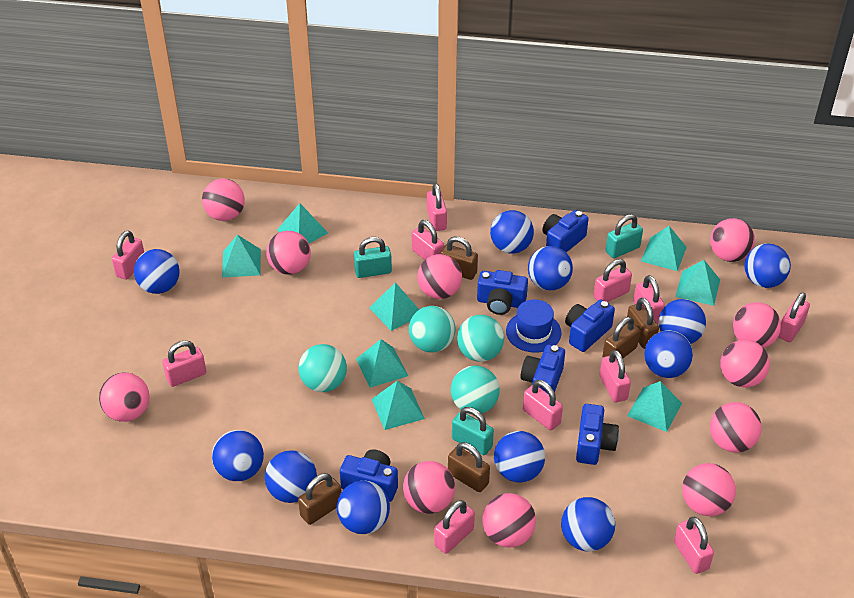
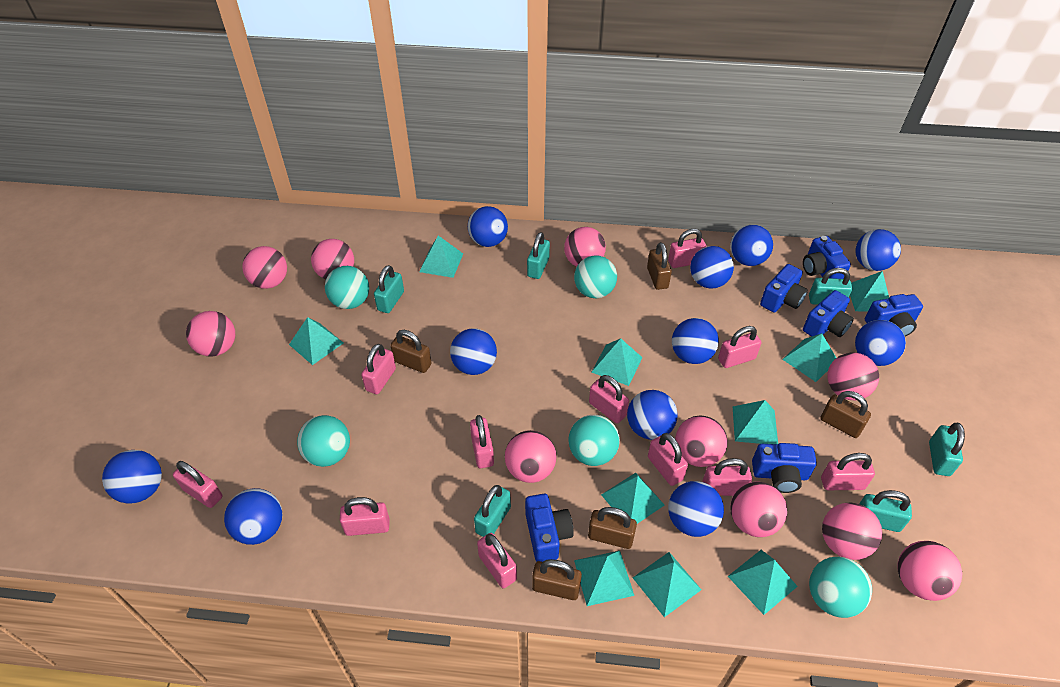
blue hat: 1 -> 0
pink ball: 11 -> 10
turquoise ball: 4 -> 5
turquoise padlock: 3 -> 6
turquoise pyramid: 8 -> 10

